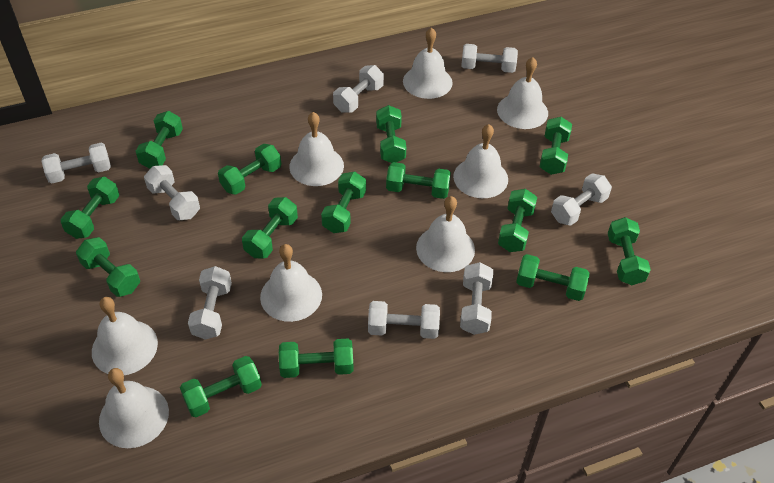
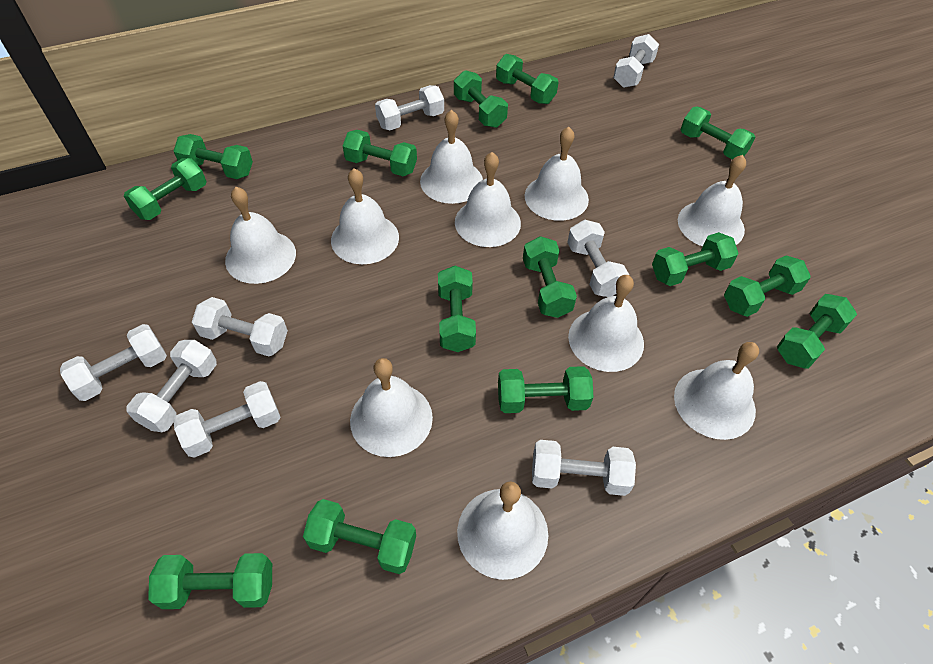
white bell: 8 -> 10

